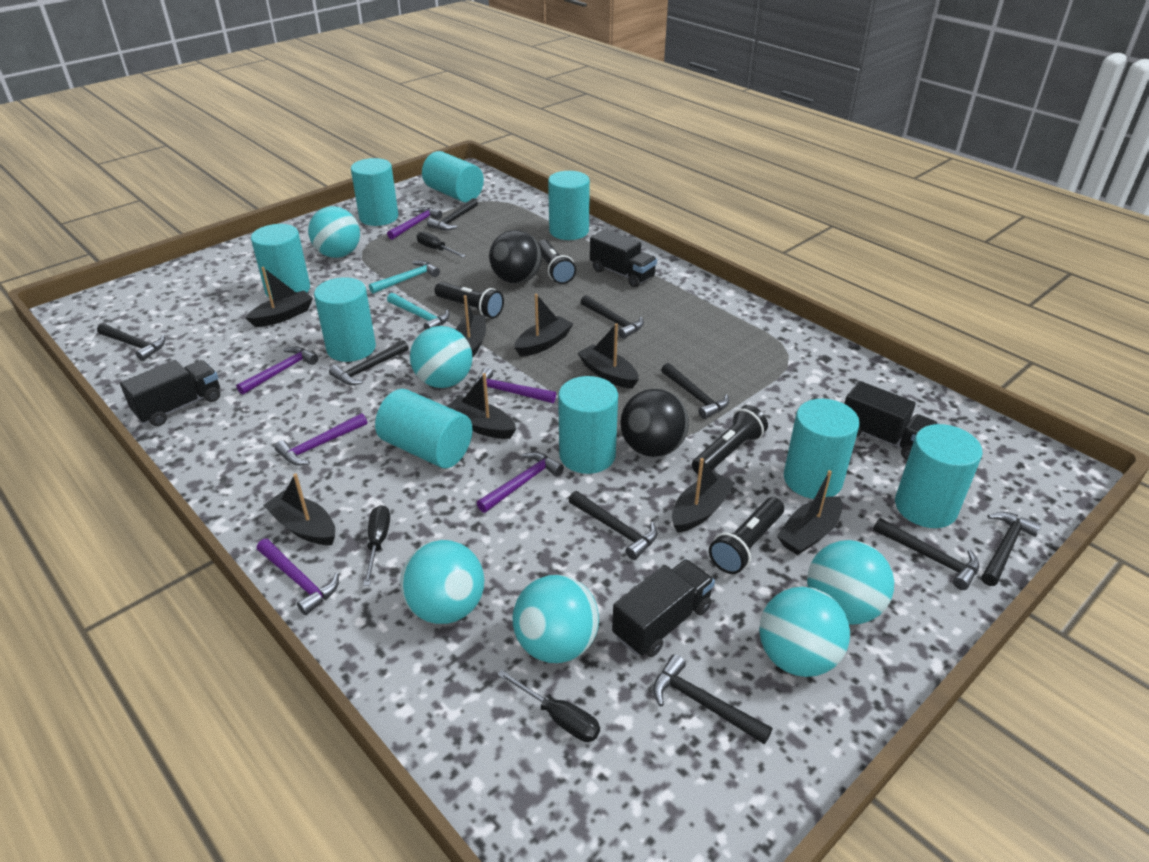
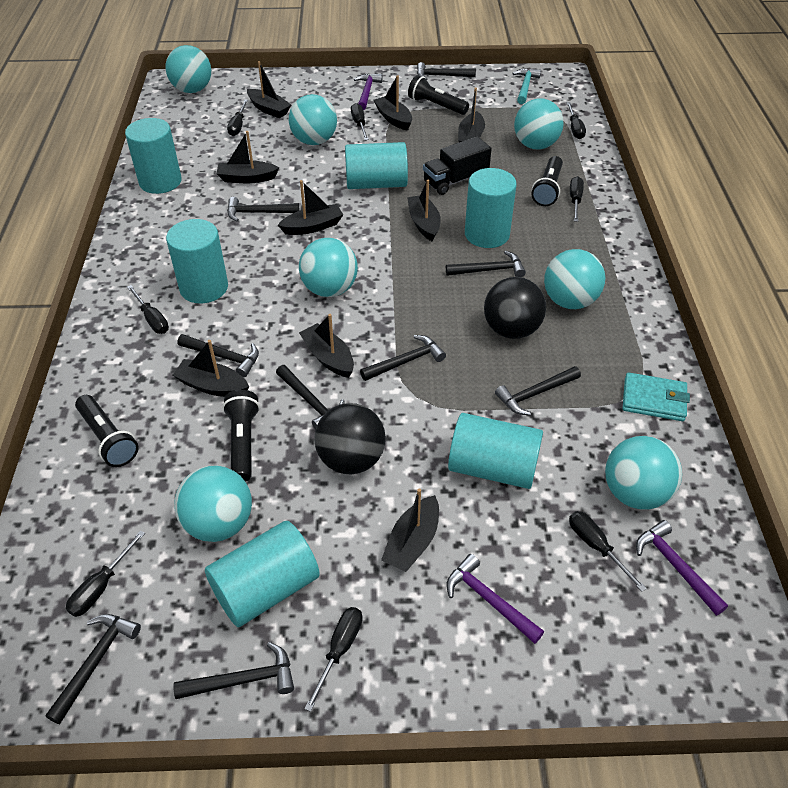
black boat: 8 -> 9
black screwdriver: 3 -> 8
black truck: 4 -> 1
purple hammer: 6 -> 3
turquoise ball: 6 -> 7
turquoise cylinder: 9 -> 6
turquoise hammer: 2 -> 1
turquoise wallet: 0 -> 1

